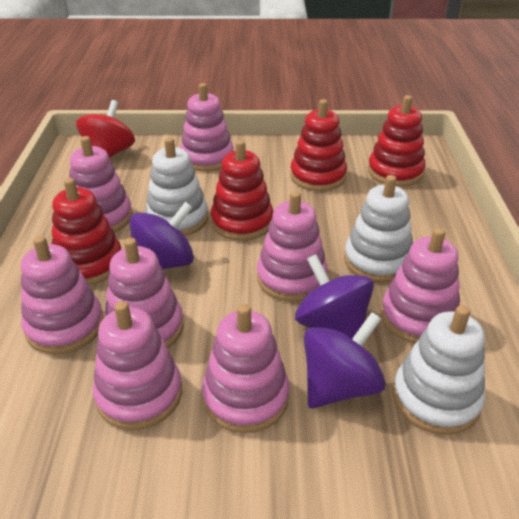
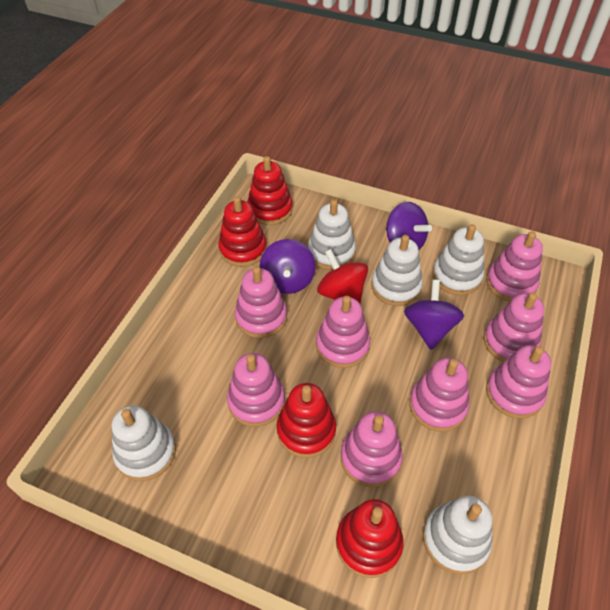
white stacking toy: 3 -> 5

